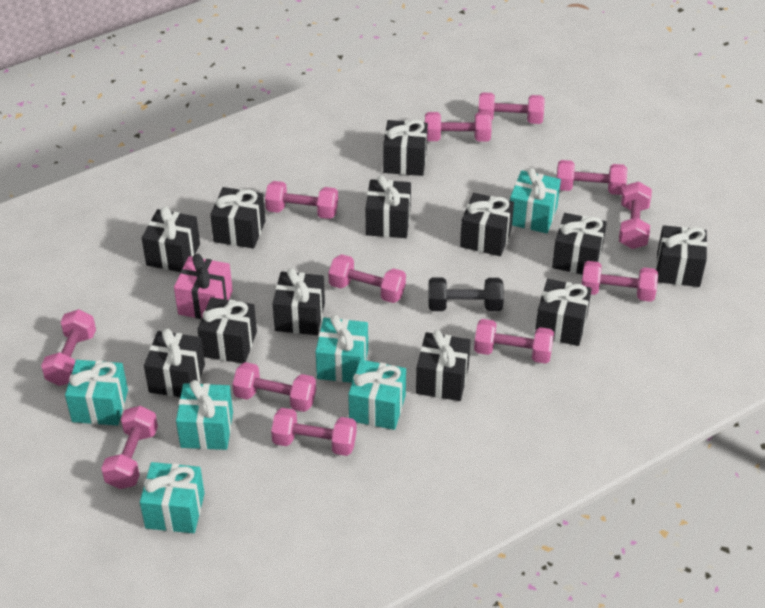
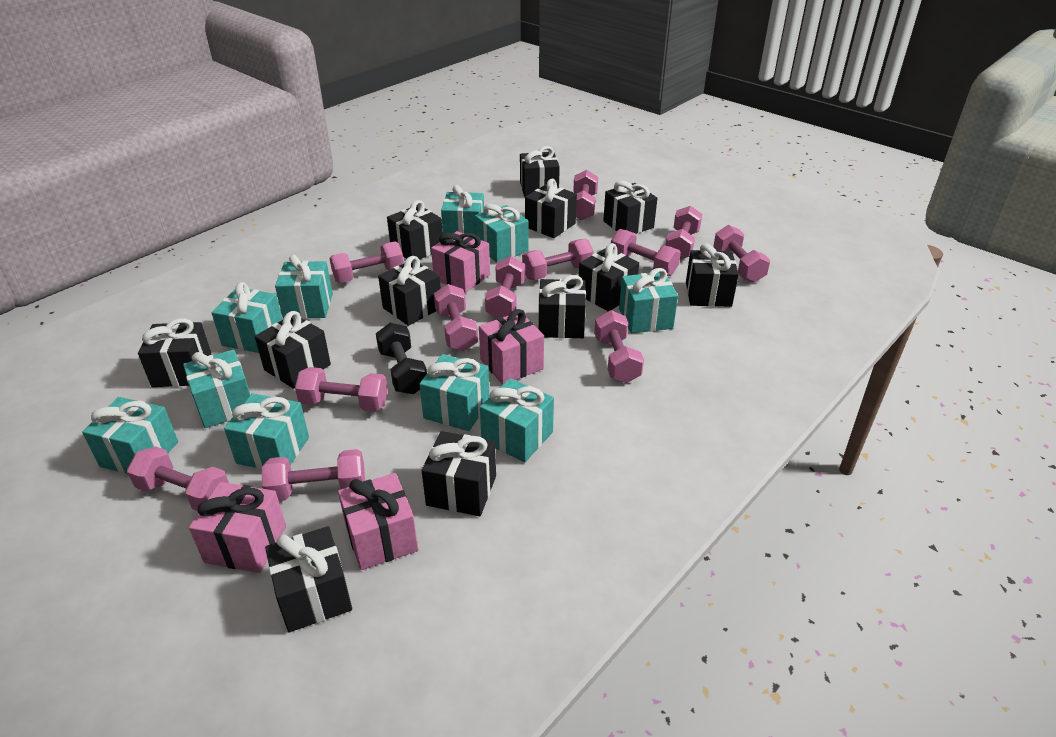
pink gift: 1 -> 4
turquoise gift: 6 -> 10

